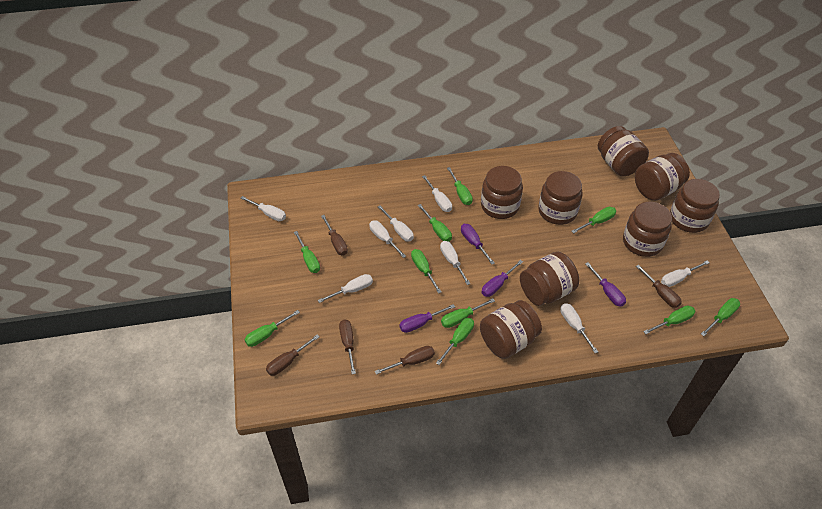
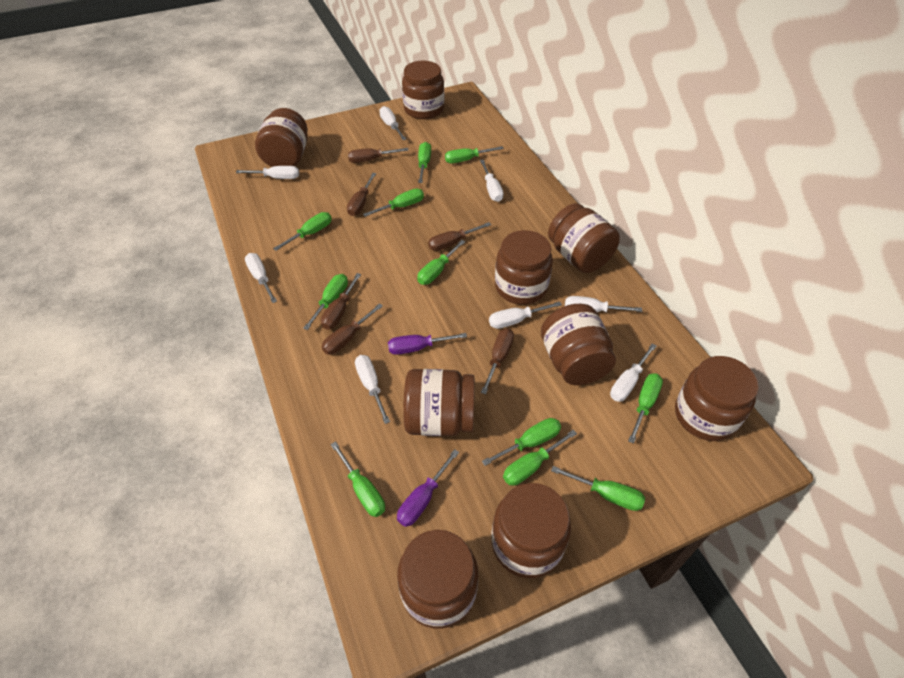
brown jar: 8 -> 9
brown screwdriver: 5 -> 6
green screwdriver: 10 -> 11
purple screwdriver: 4 -> 2

